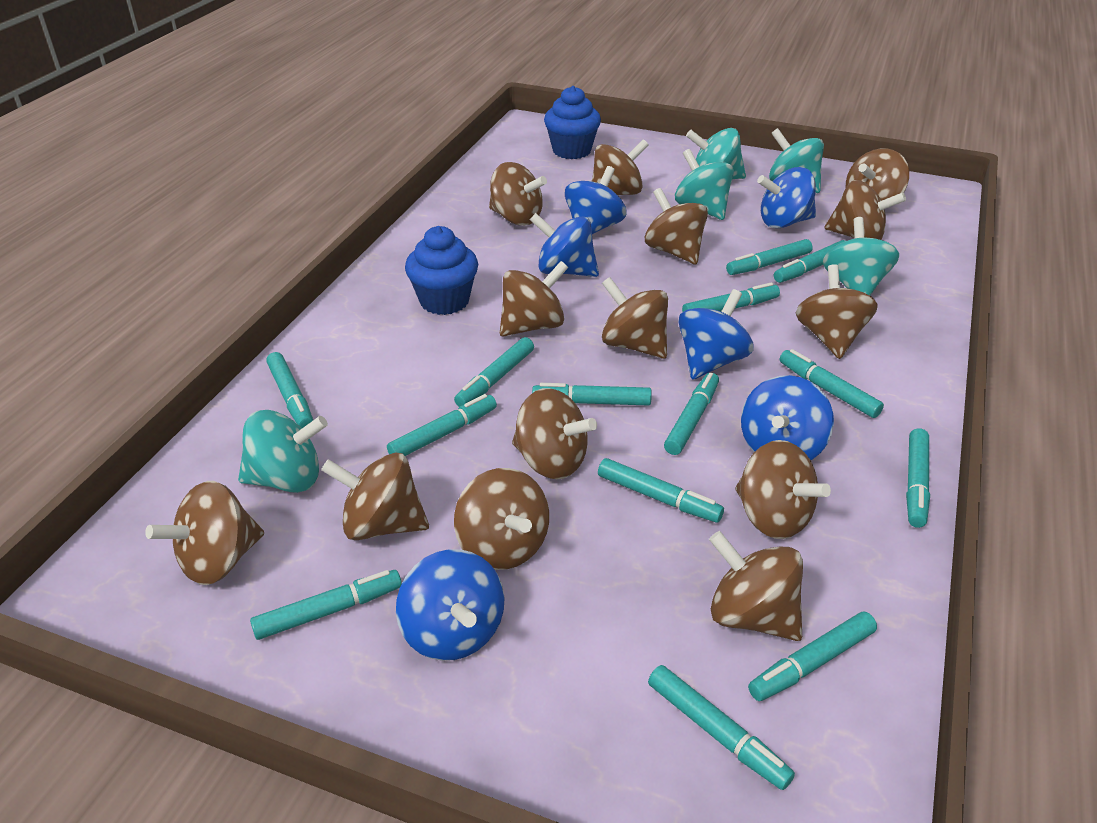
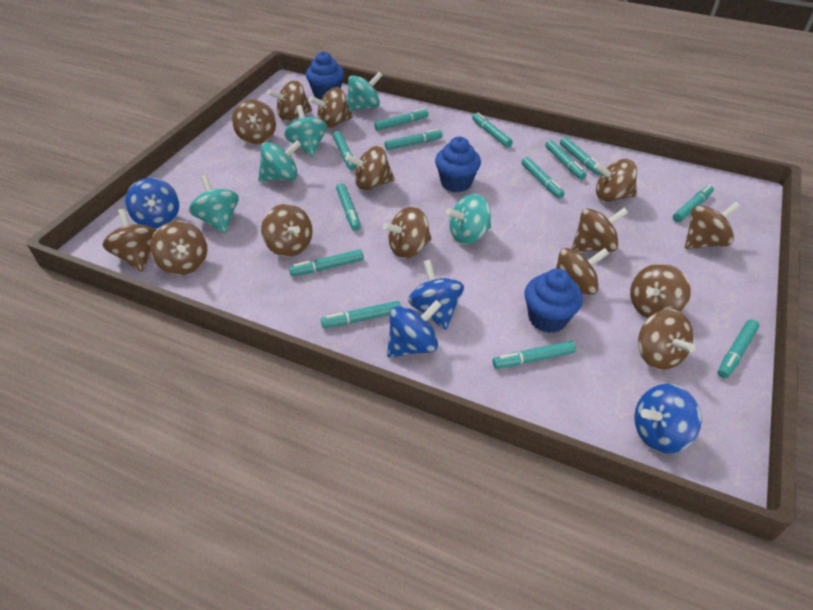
blue cupcake: 2 -> 3
blue spinning top: 6 -> 4
turquoise marker: 14 -> 13

